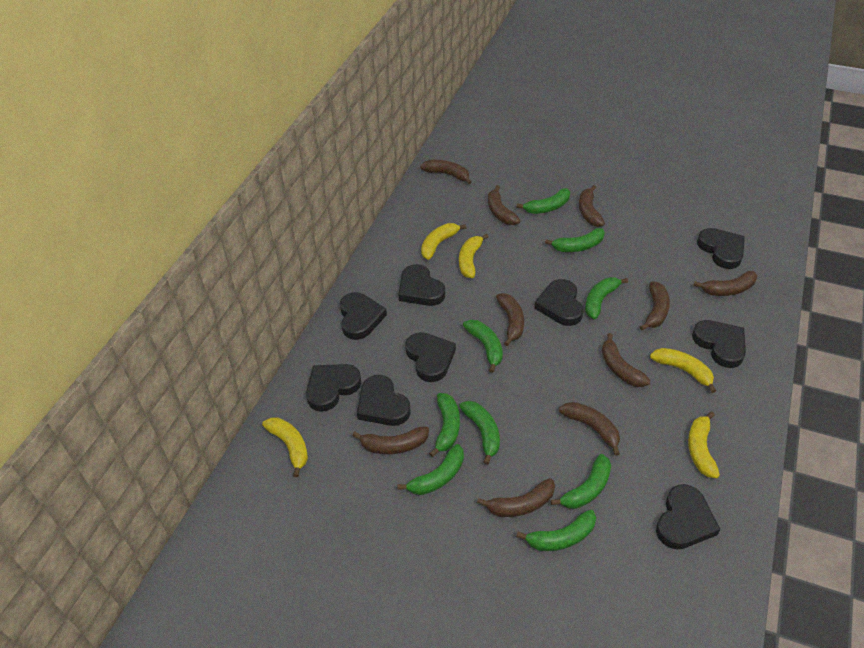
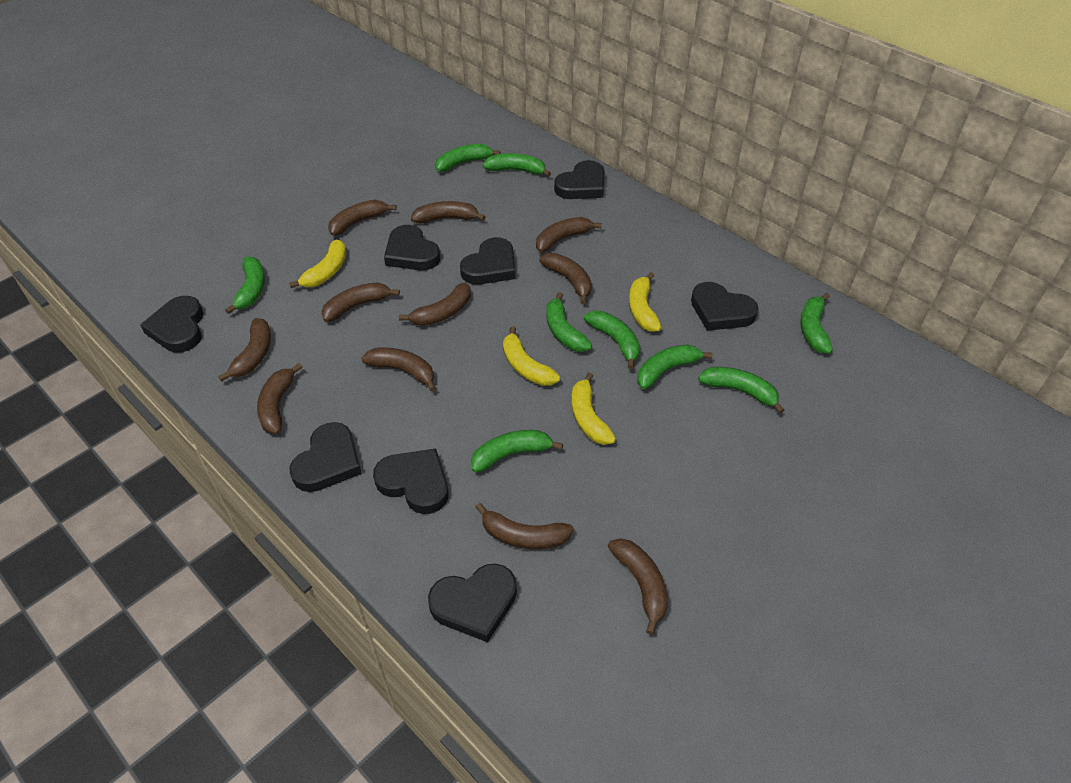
black heart: 9 -> 8
brown banana: 10 -> 11
yellow banana: 5 -> 4

